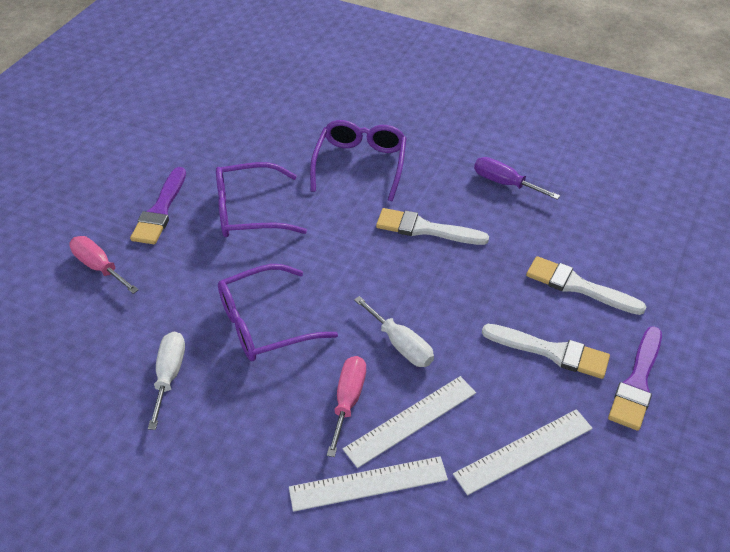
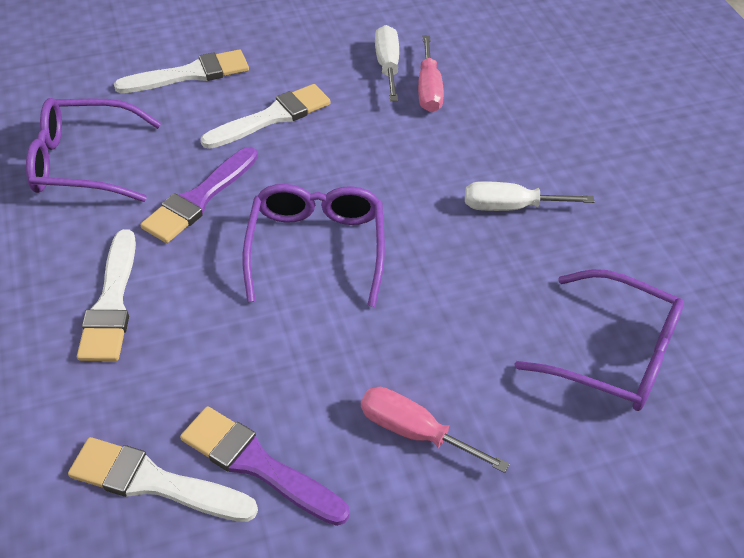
purple screwdriver: 1 -> 0
white brush: 3 -> 4
white ruler: 3 -> 0

